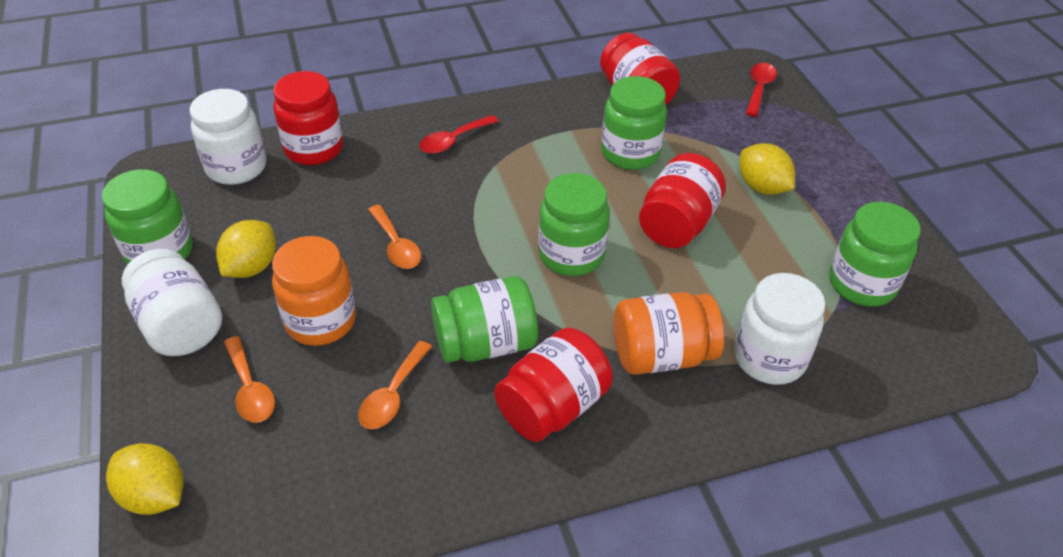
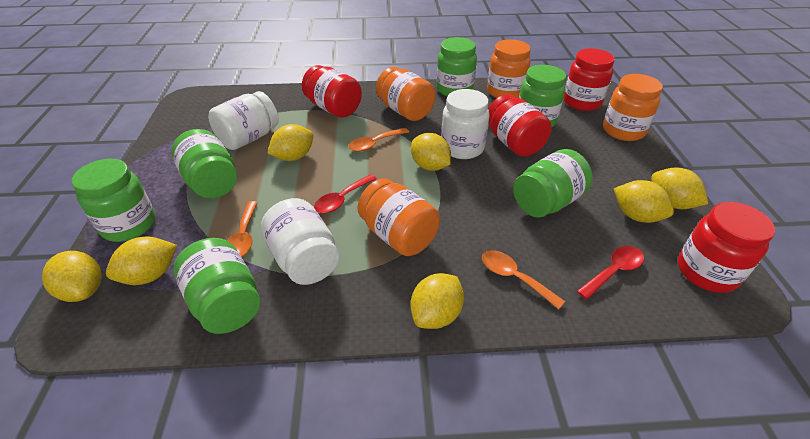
green jar: 5 -> 6
orange jar: 2 -> 4
yellow lemon: 3 -> 7

